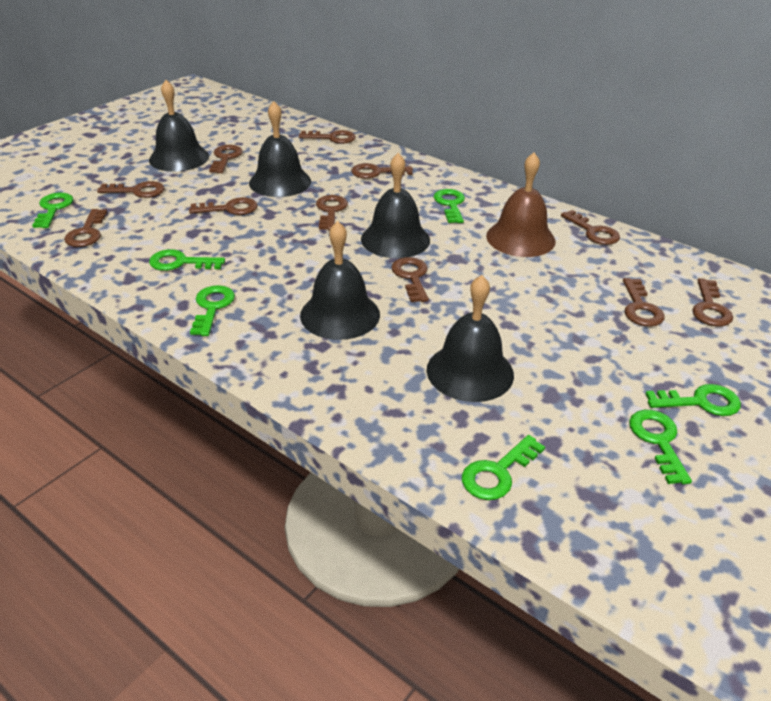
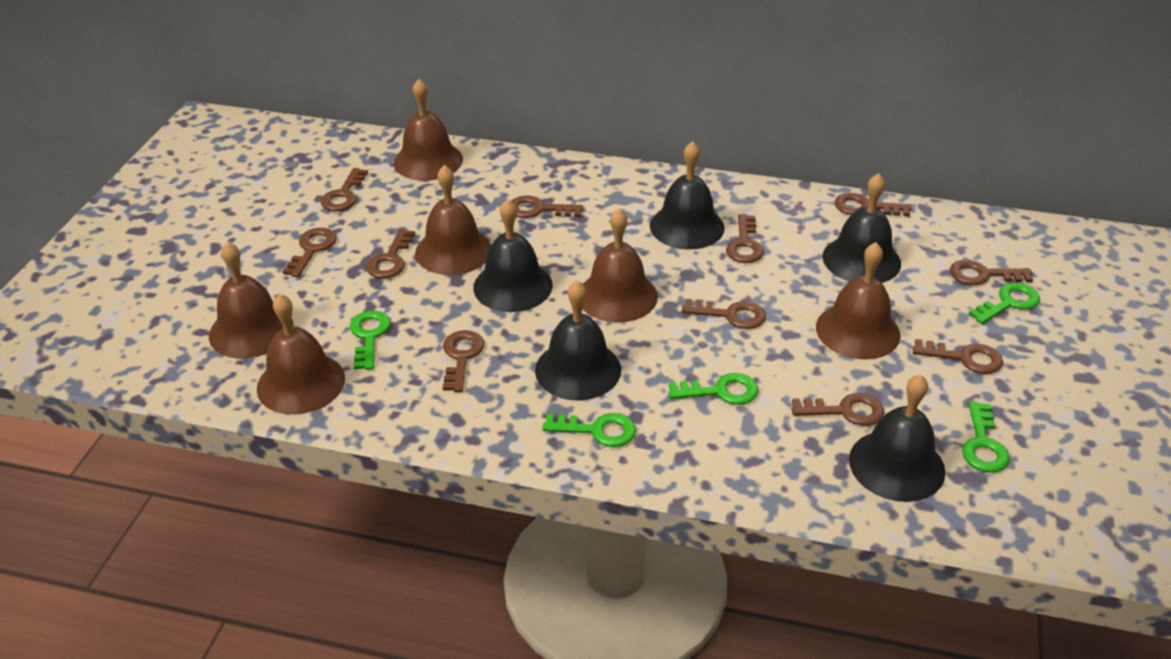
brown bell: 1 -> 6
green key: 7 -> 5

